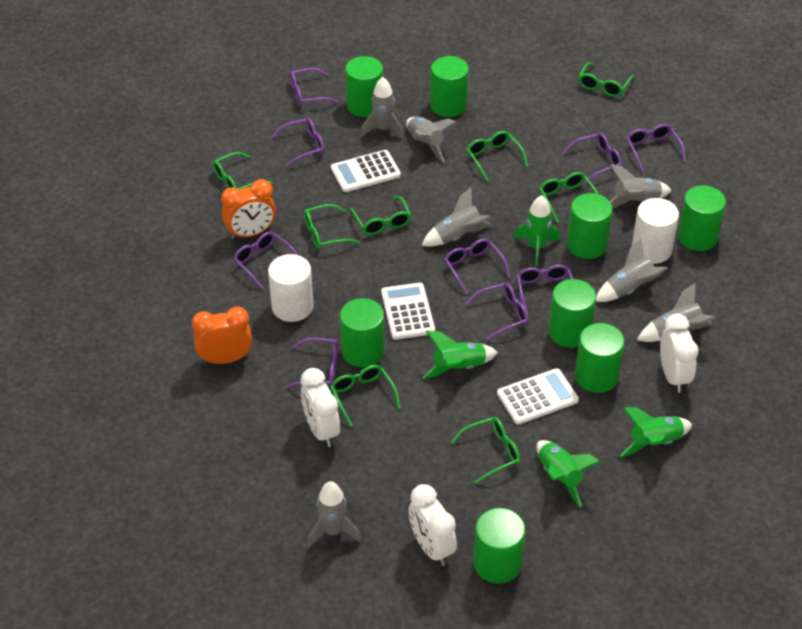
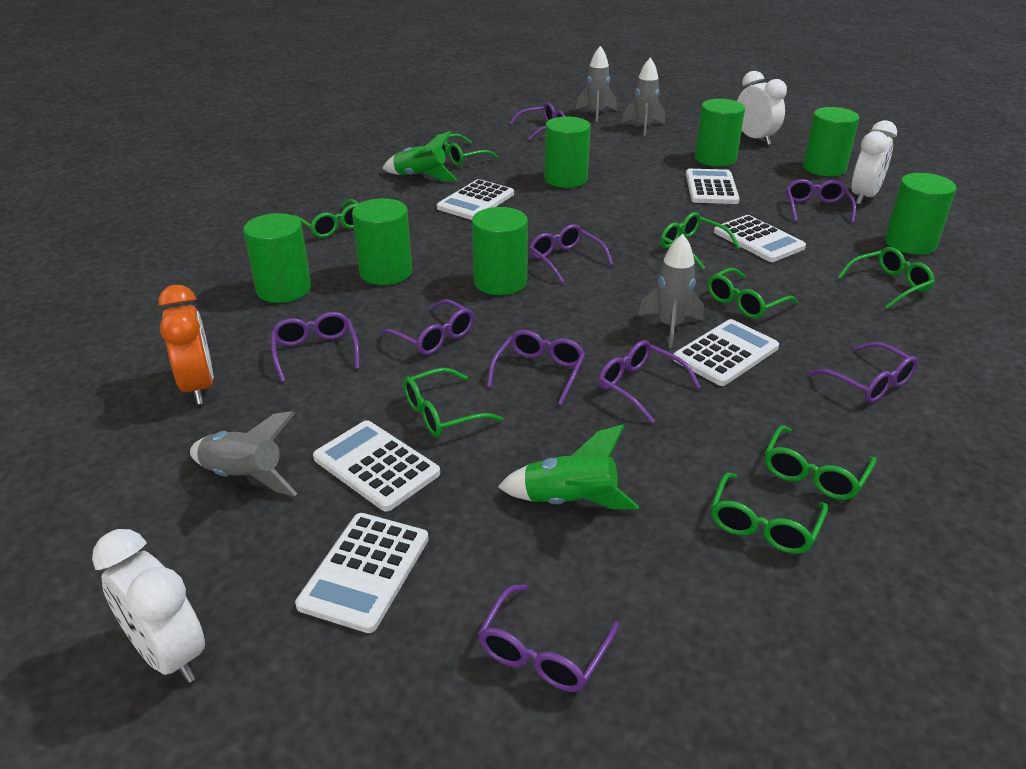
green cylinder: 8 -> 7
green rocket: 4 -> 2
grey rocket: 7 -> 4
orange clock: 2 -> 1
white calculator: 3 -> 6
white cylinder: 2 -> 0

